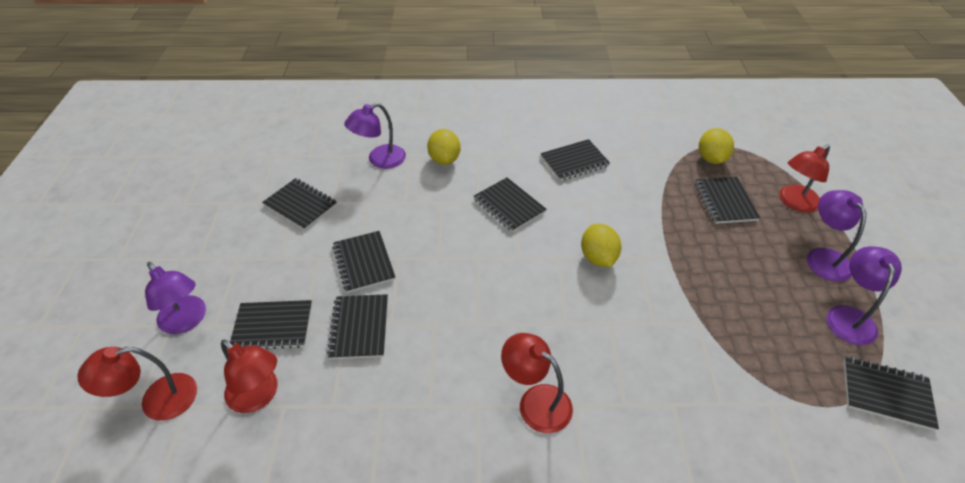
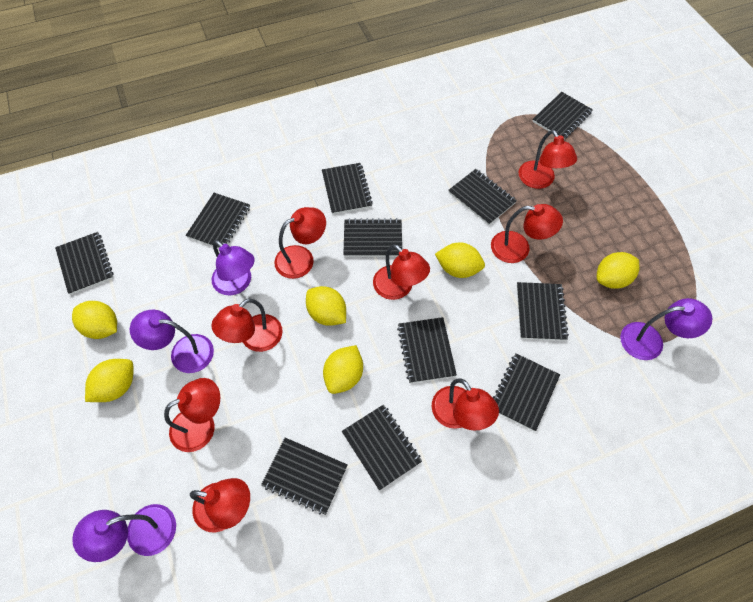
black notebook: 8 -> 11
red lamp: 4 -> 8
yellow lemon: 3 -> 6

